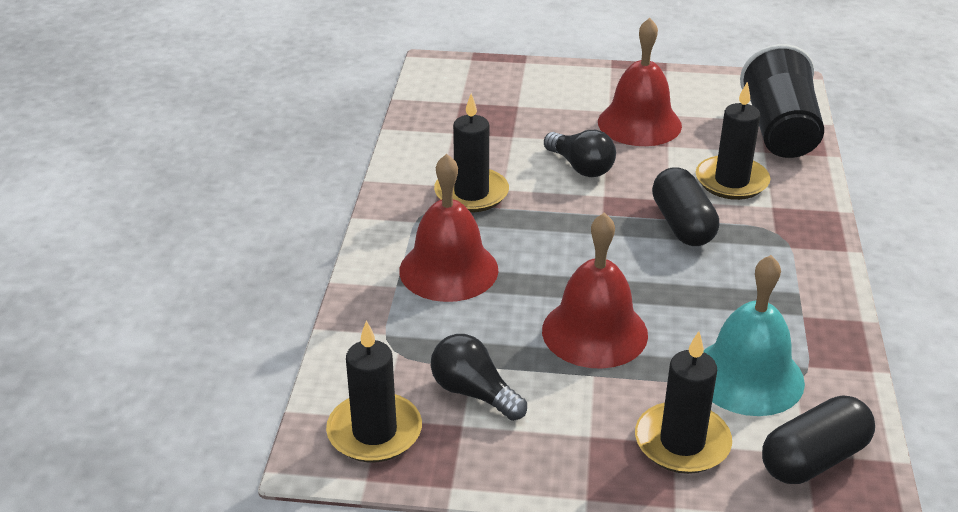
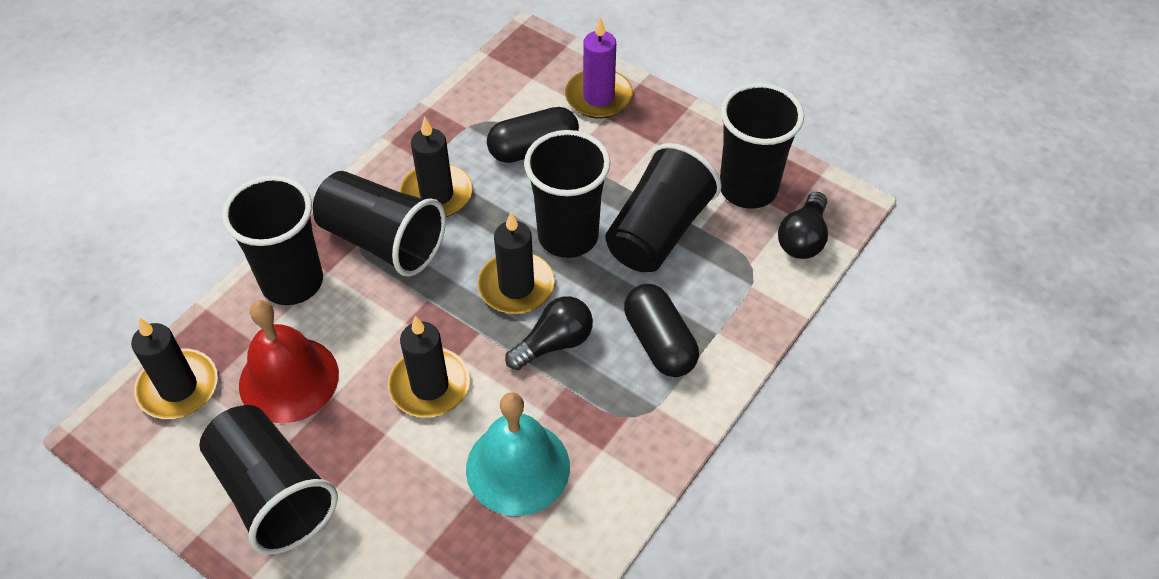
black cup: 1 -> 6
purple candle: 0 -> 1
red bell: 3 -> 1

